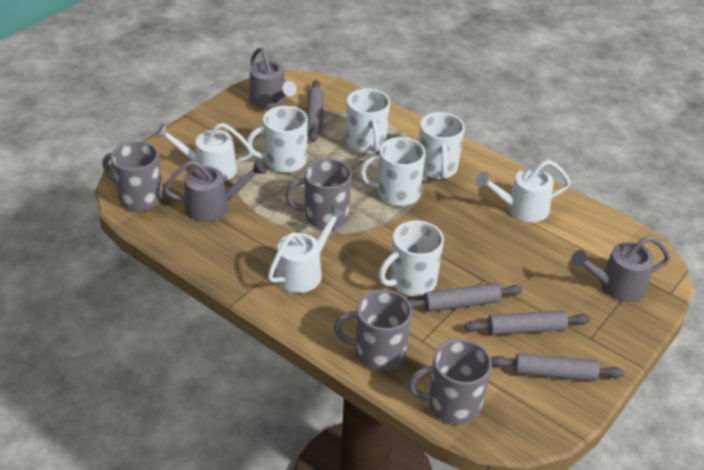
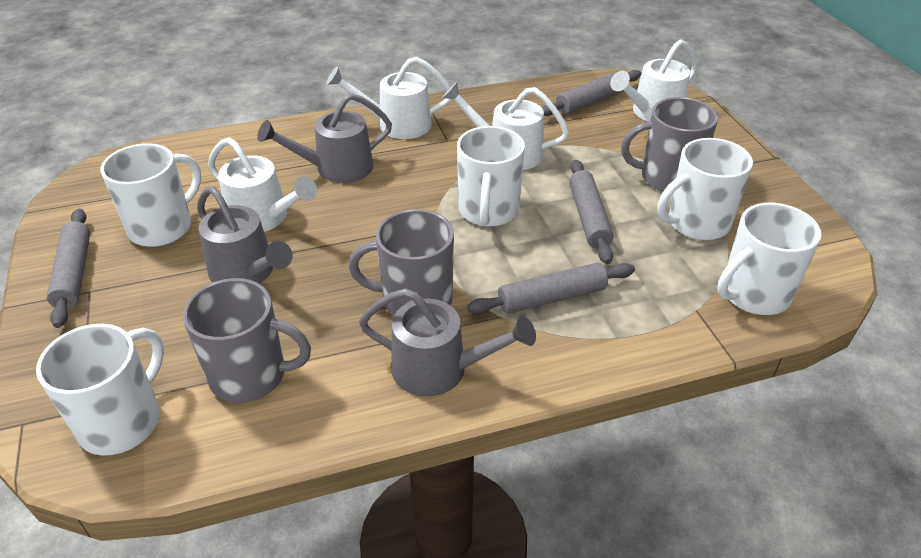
grey mug: 4 -> 3
white watering can: 3 -> 4

